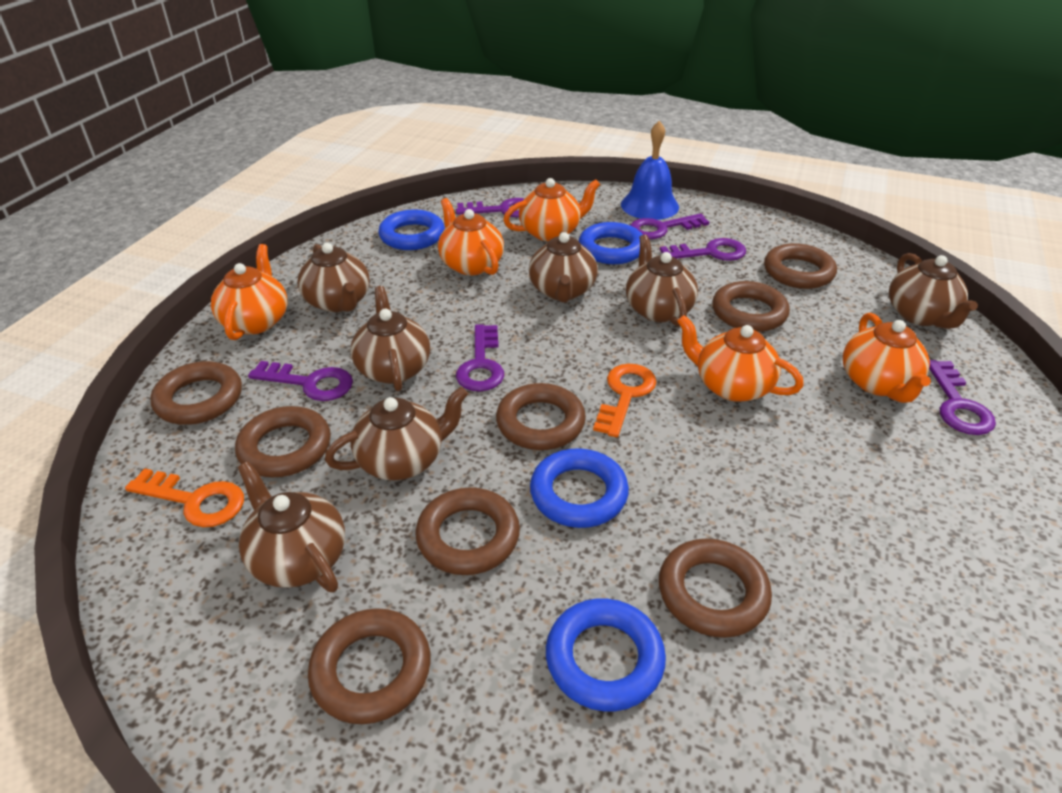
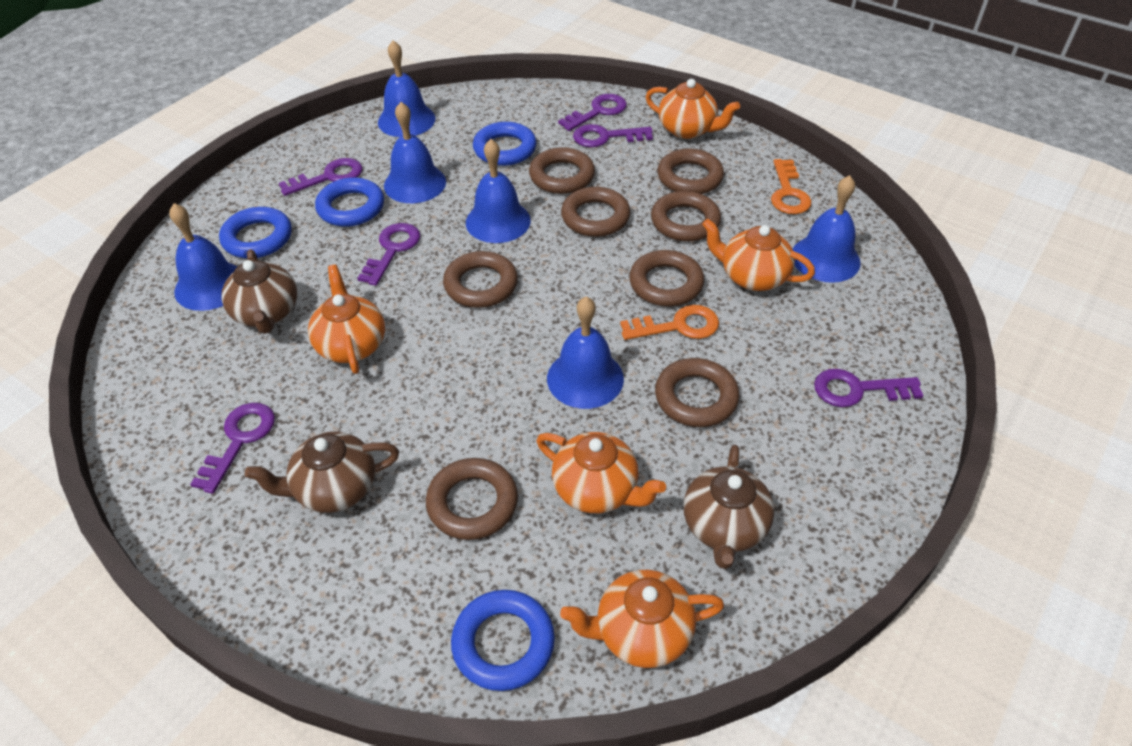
blue bell: 1 -> 6
brown teapot: 7 -> 3

